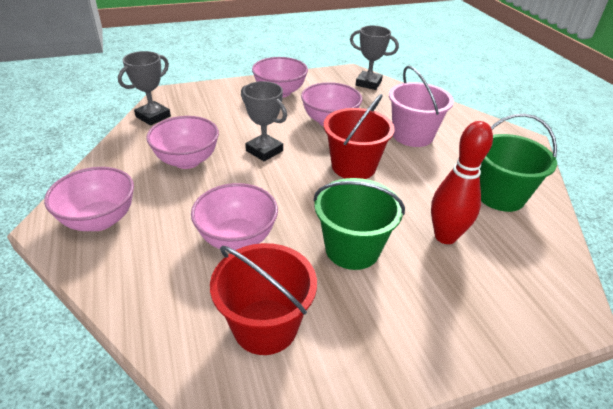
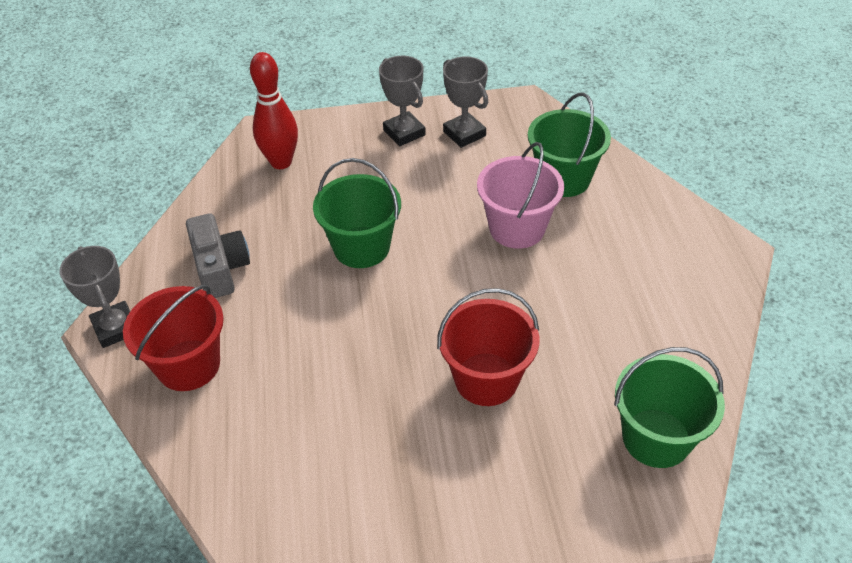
green bucket: 2 -> 3
grey camera: 0 -> 1
pink bowl: 5 -> 0

